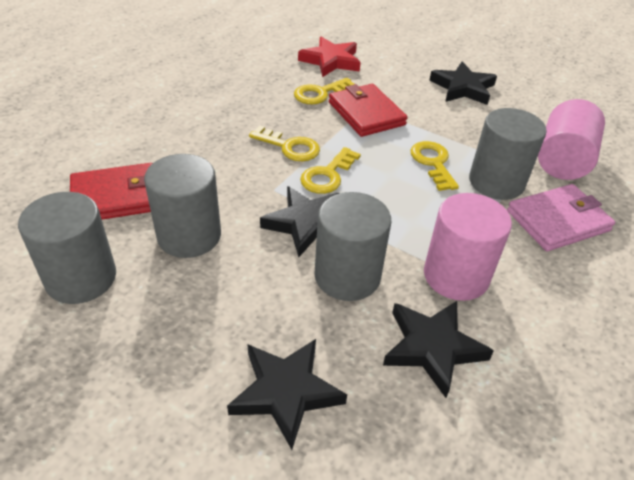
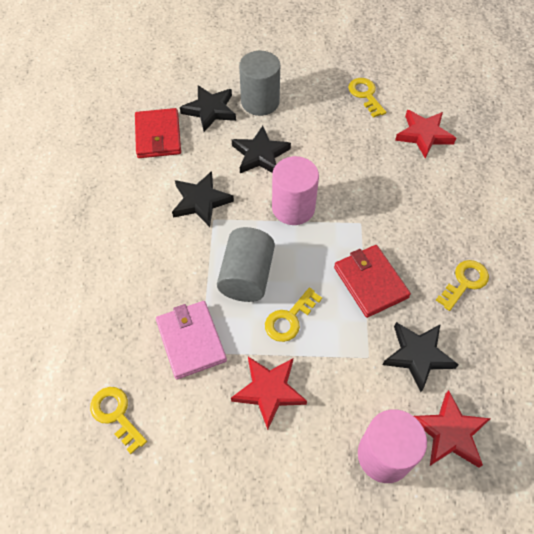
grey cylinder: 4 -> 2
red star: 1 -> 3

